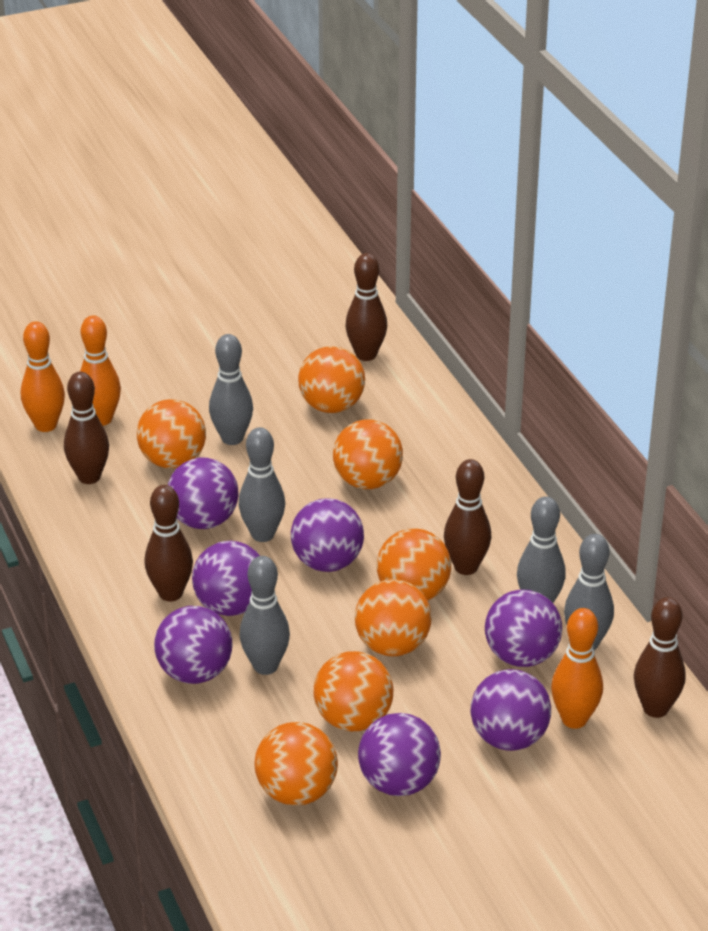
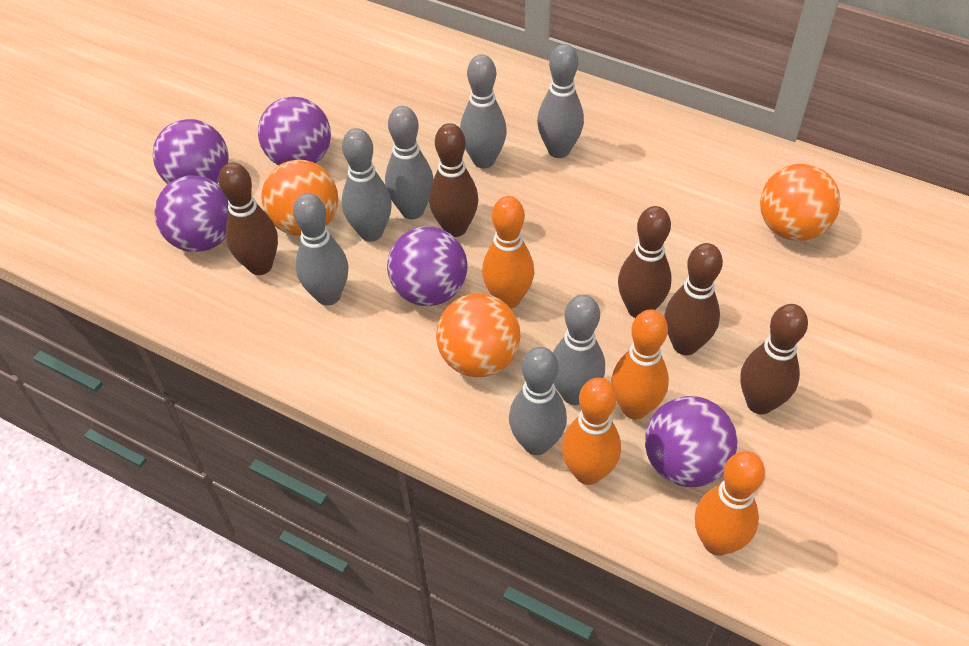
grey bowling pin: 5 -> 7
orange ball: 7 -> 3
orange bowling pin: 3 -> 4
purple ball: 7 -> 5

